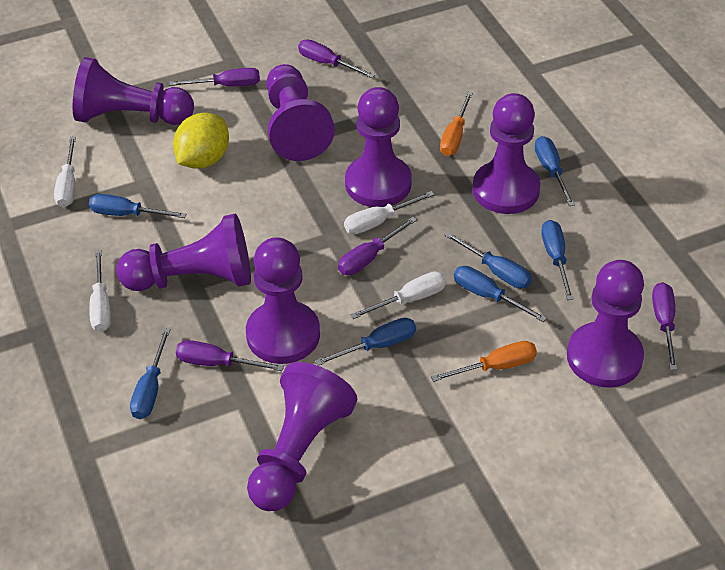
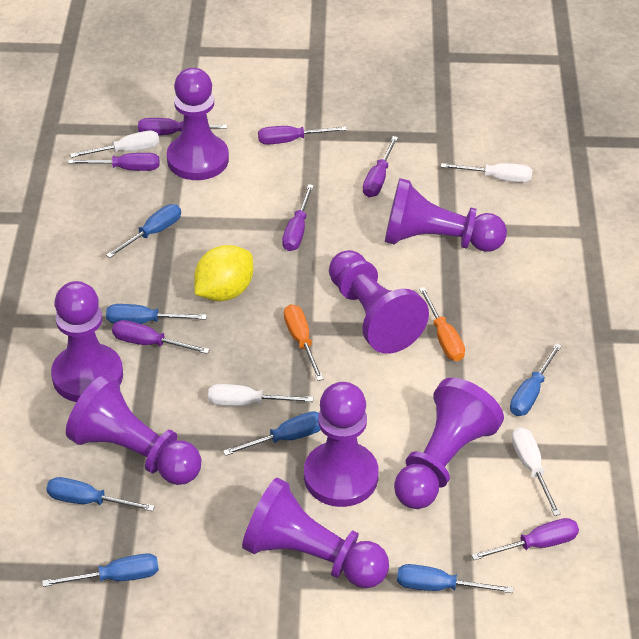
purple screwdriver: 5 -> 7

